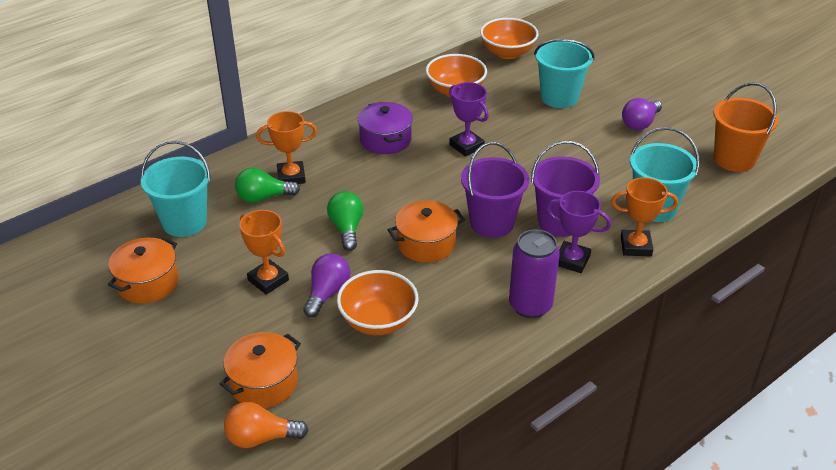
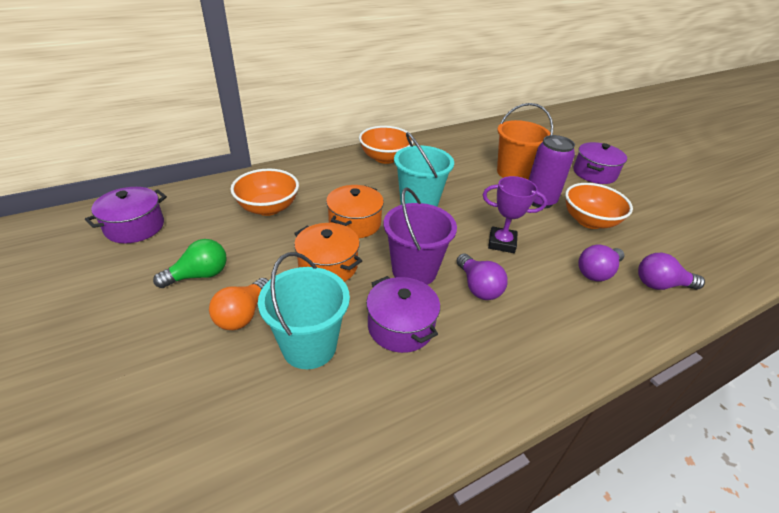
green light bulb: 2 -> 1
orange pot: 3 -> 2
orange trophy: 3 -> 0
purple bucket: 2 -> 1
purple light bulb: 2 -> 3
purple pot: 1 -> 3
purple trophy: 2 -> 1
turquoise bucket: 3 -> 2

